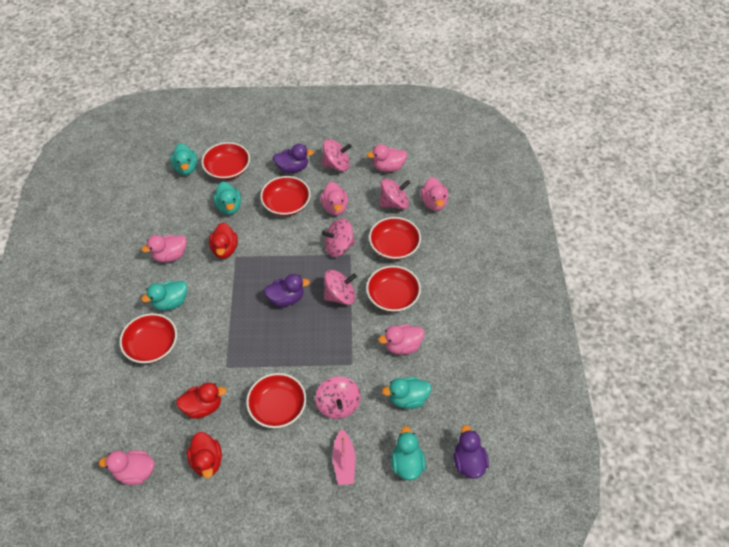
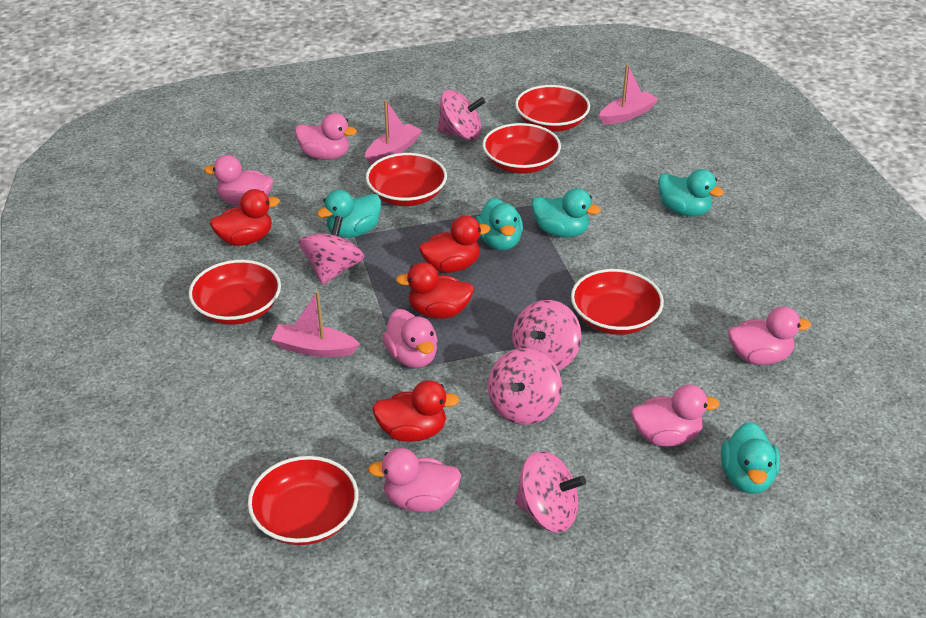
pink boat: 1 -> 3
purple duck: 3 -> 0
red duck: 3 -> 4

